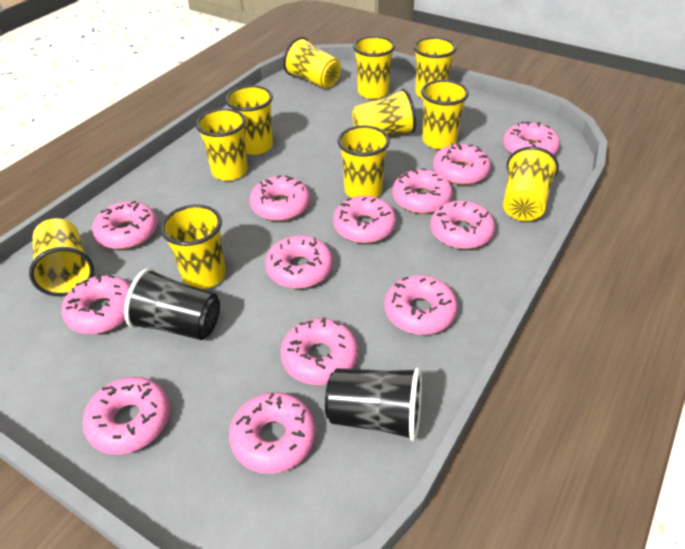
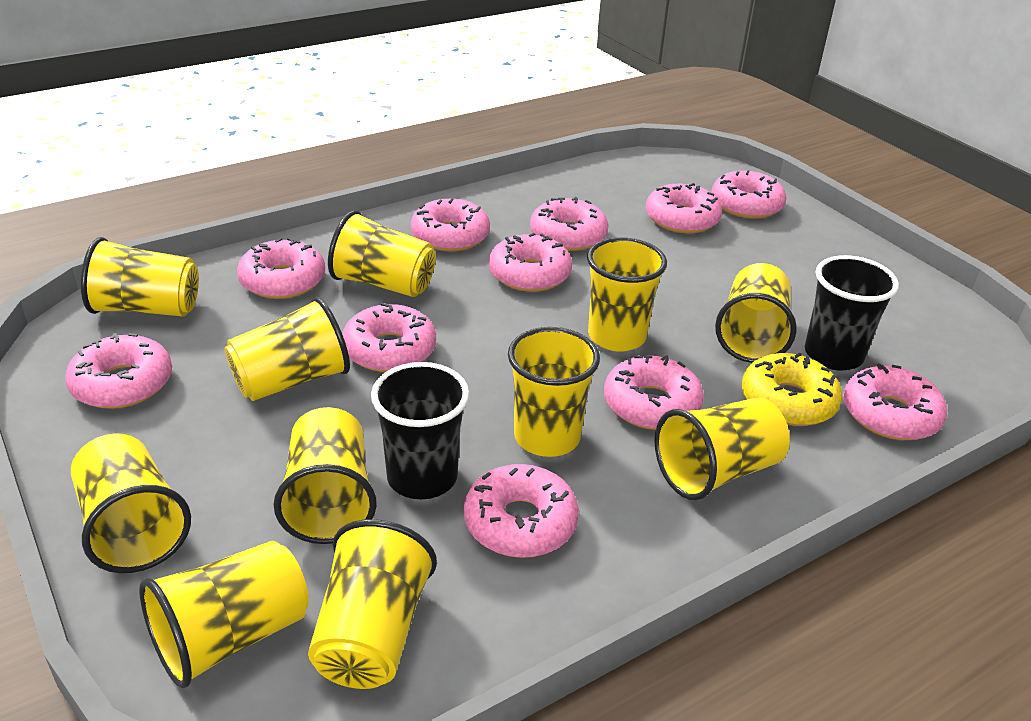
pink donut: 13 -> 11
yellow donut: 0 -> 1

